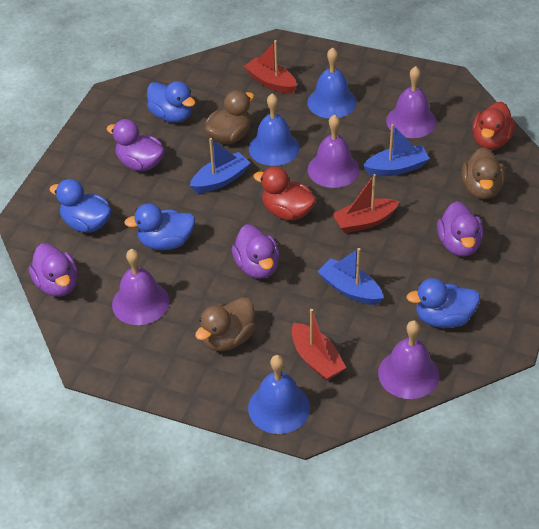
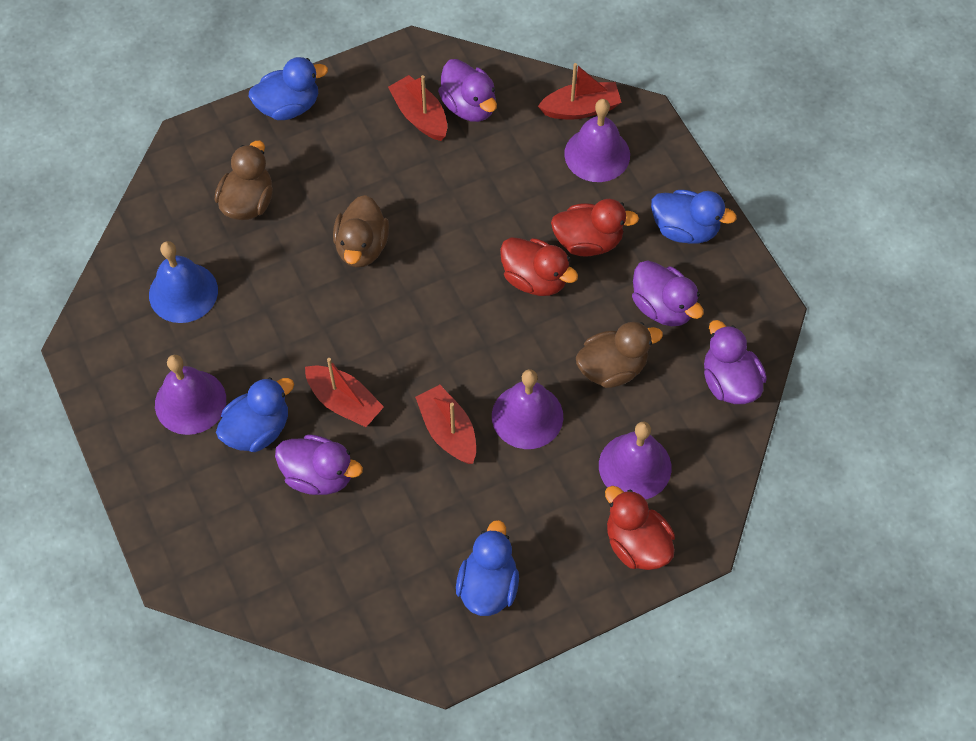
blue bell: 3 -> 1
blue boat: 3 -> 0
red boat: 3 -> 4
red duck: 2 -> 3

